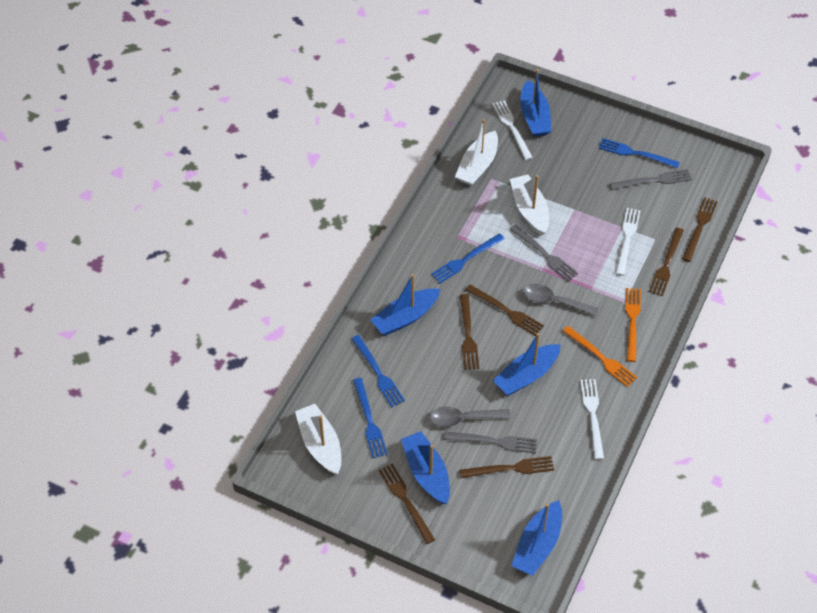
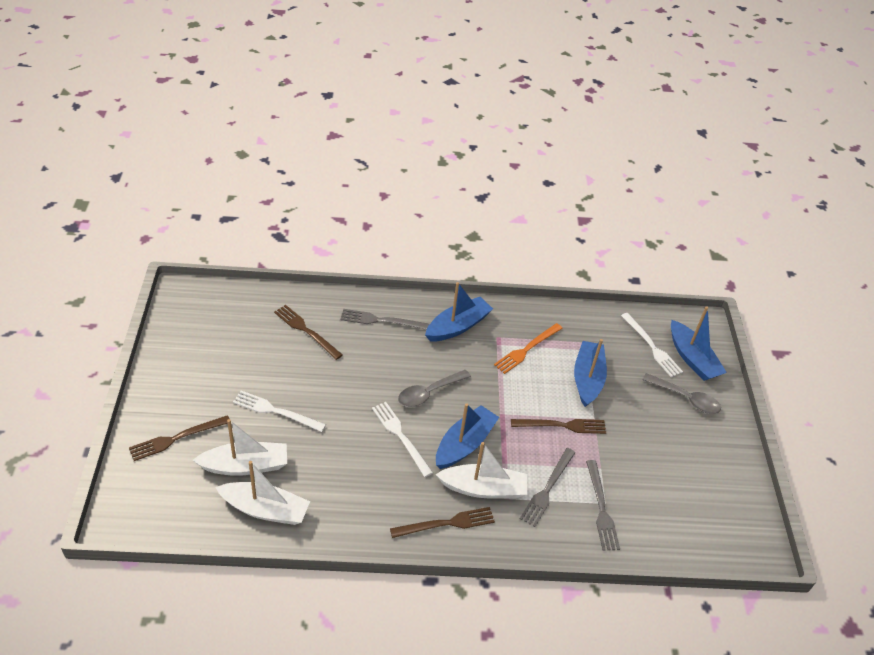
blue boat: 5 -> 4
blue fork: 4 -> 0
brown fork: 6 -> 4
orange fork: 2 -> 1

